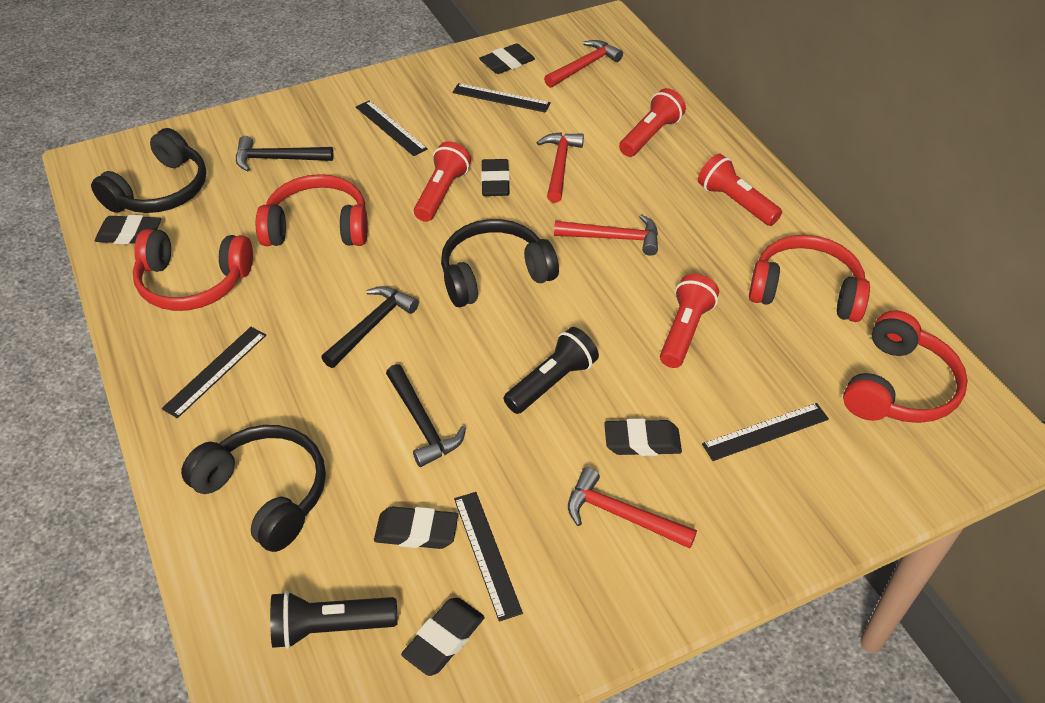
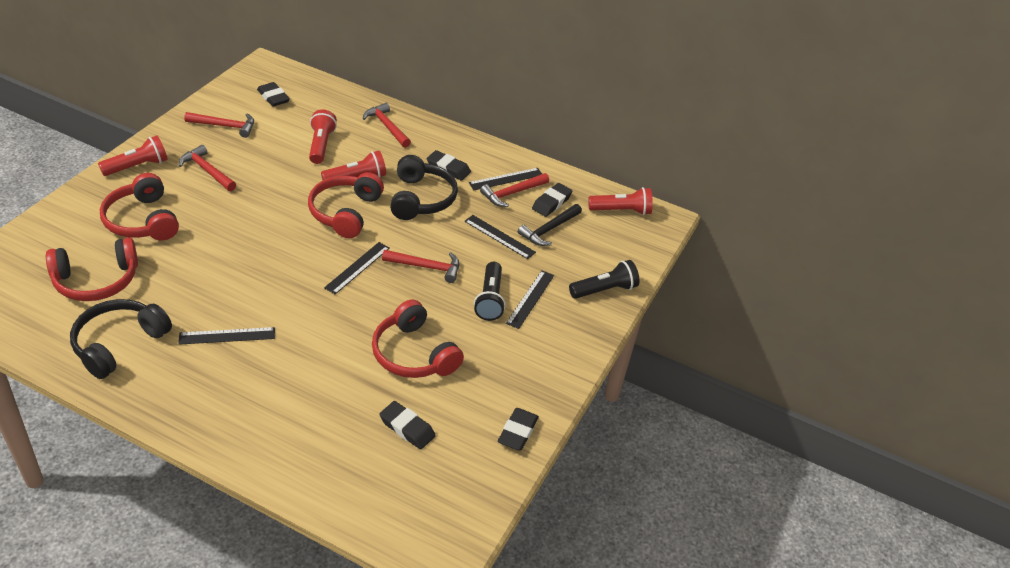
black eraser: 6 -> 5
black hammer: 3 -> 1
black headphones: 3 -> 2
red hammer: 4 -> 5

